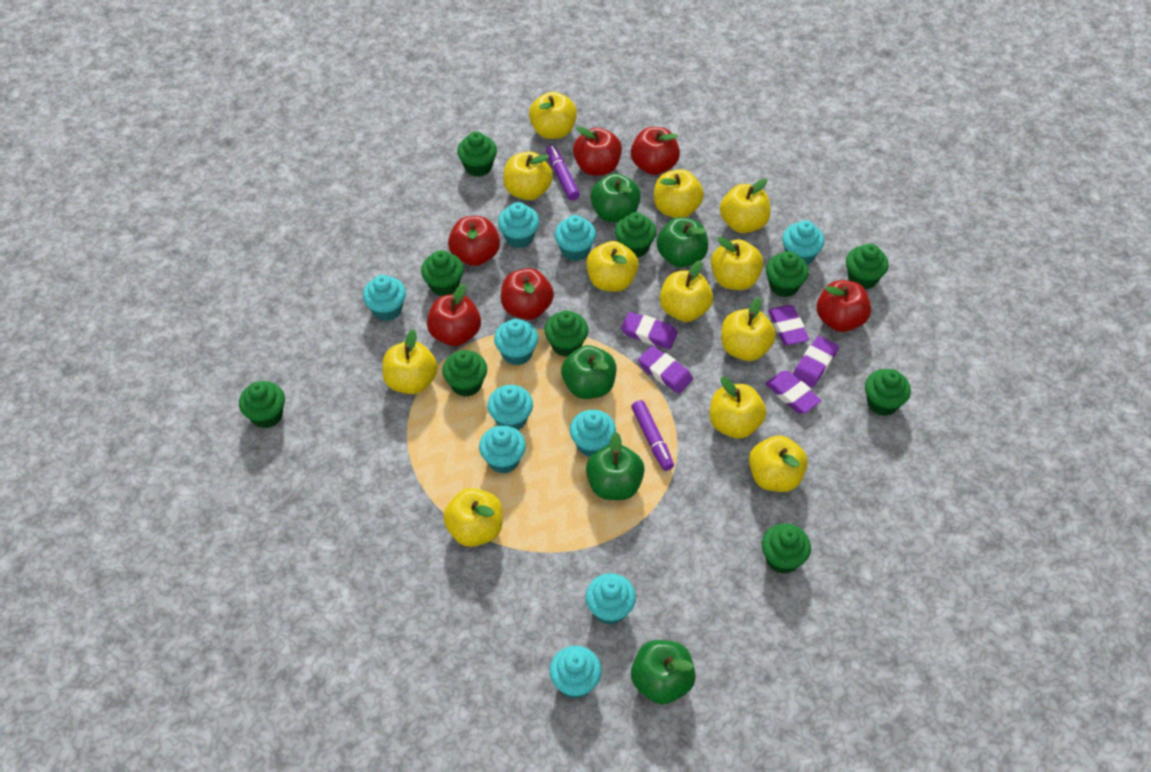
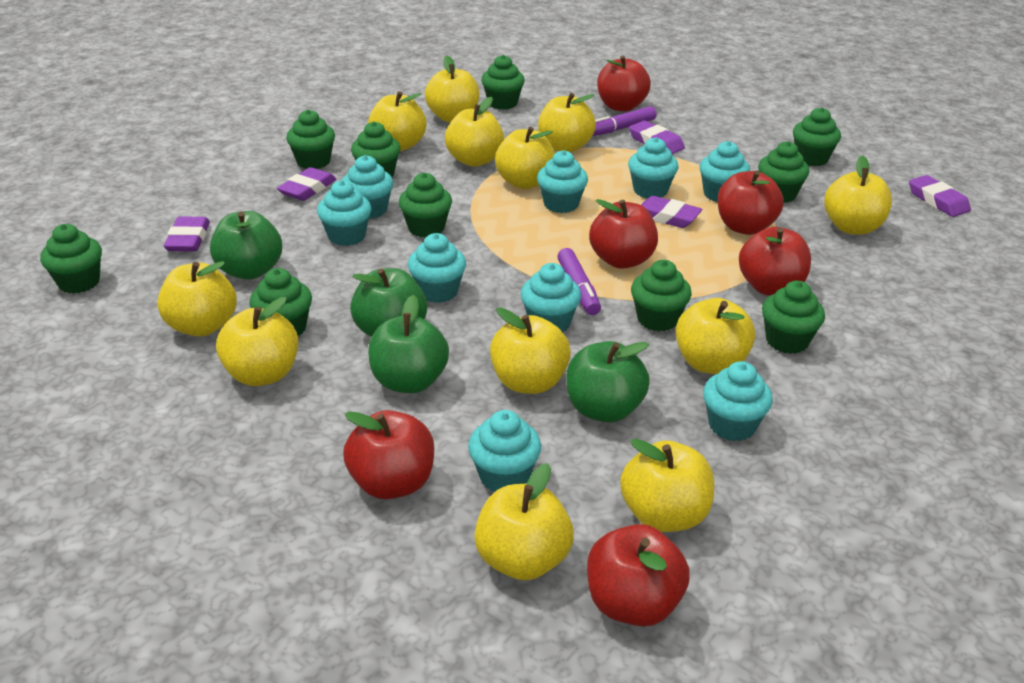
green apple: 5 -> 4
turquoise cupcake: 10 -> 9

